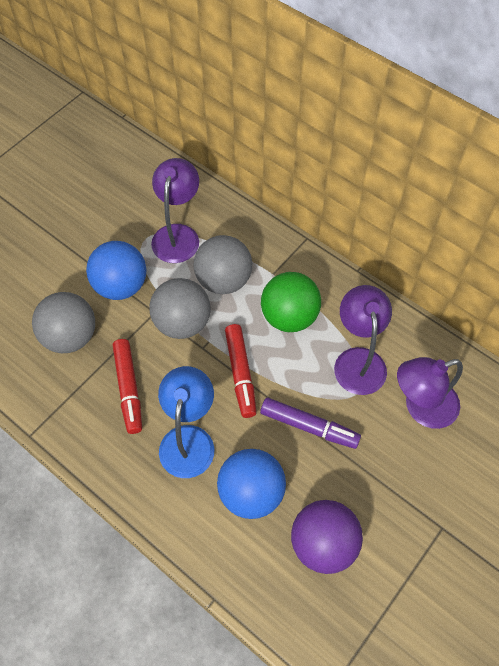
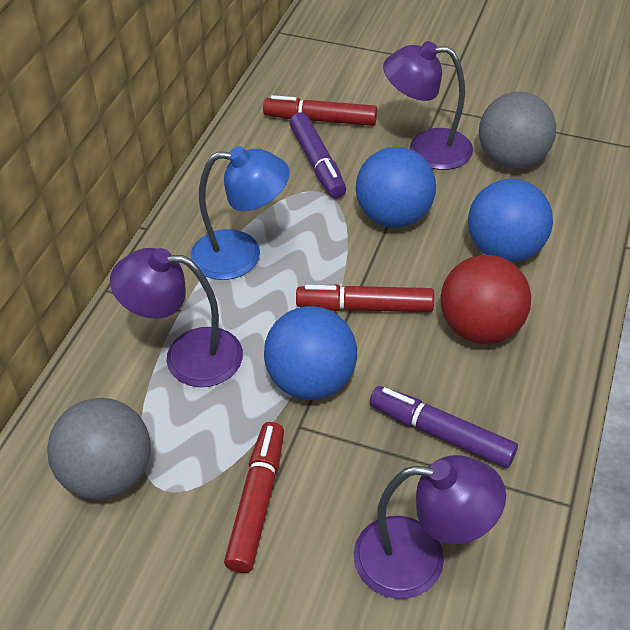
blue ball: 2 -> 3
green ball: 1 -> 0
grey ball: 3 -> 2
purple ball: 1 -> 0
purple marker: 1 -> 2
red ball: 0 -> 1
red marker: 2 -> 3

